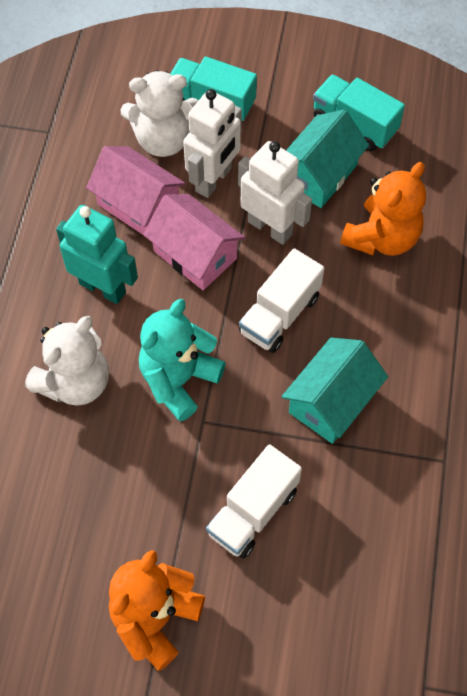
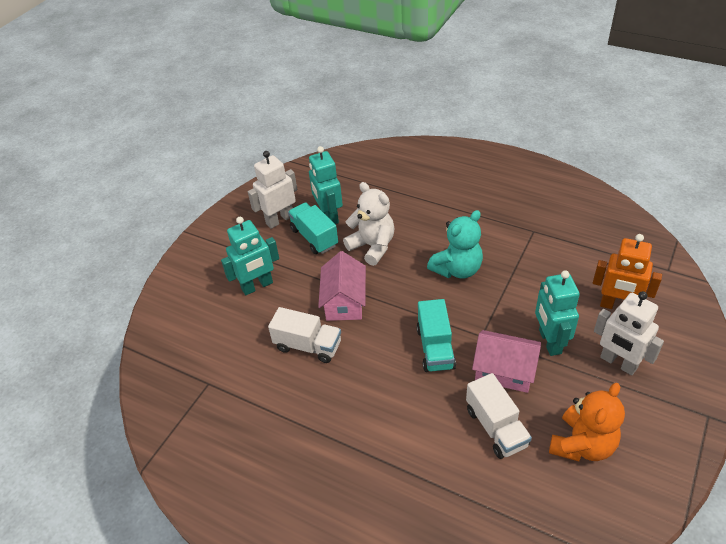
orange robot: 0 -> 1
orange teddy bear: 2 -> 1
turquoise house: 2 -> 0
turquoise robot: 1 -> 3
white teddy bear: 2 -> 1

